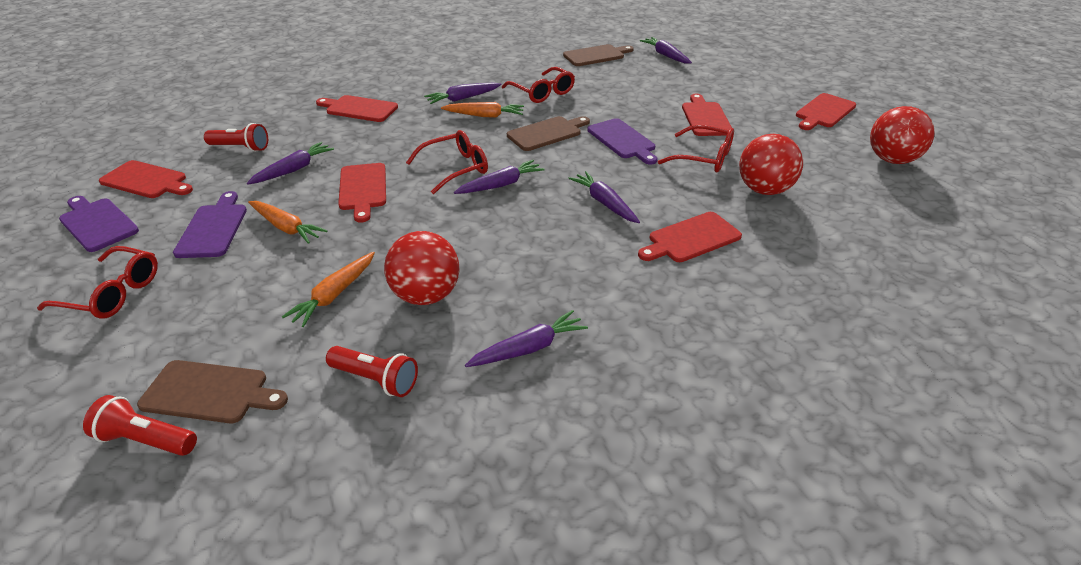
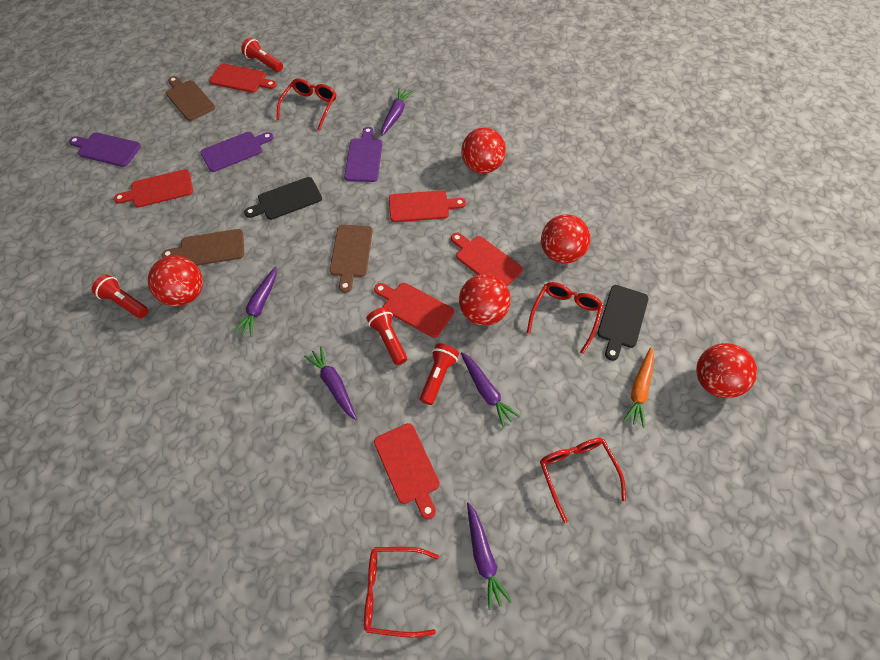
black cutting board: 0 -> 2
orange carrot: 3 -> 1
purple carrot: 6 -> 5
red ball: 3 -> 5
red flashlight: 3 -> 4

